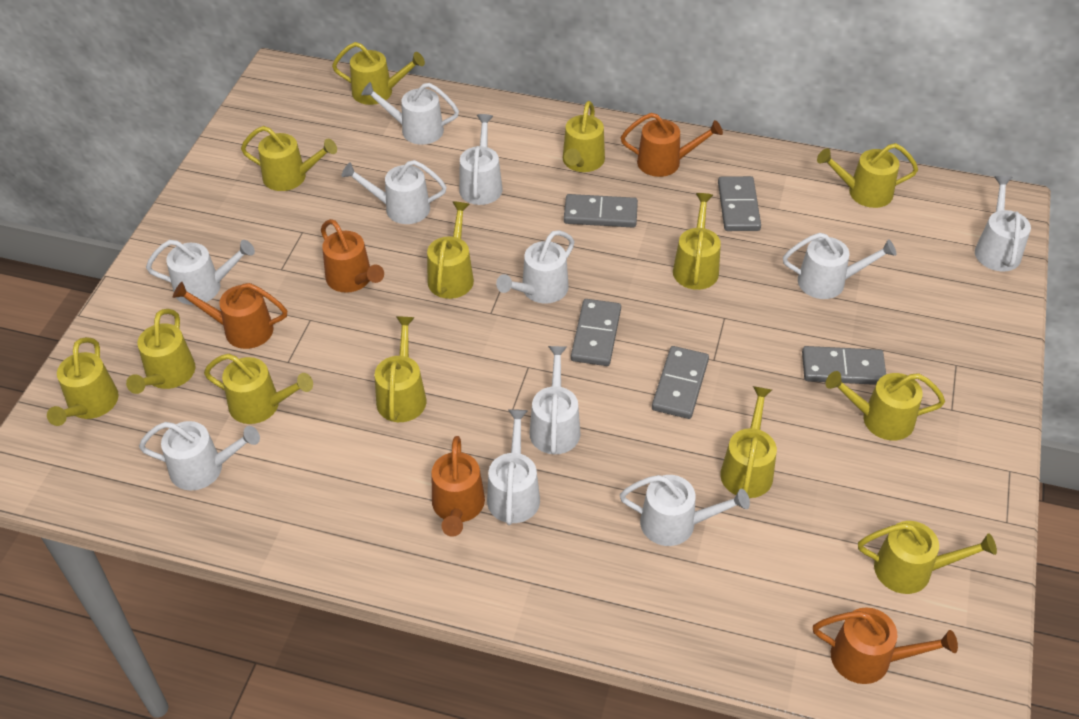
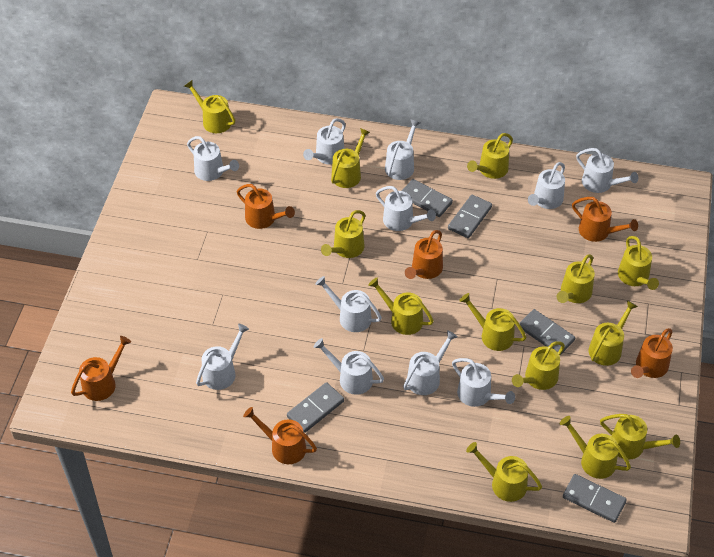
orange watering can: 5 -> 6

